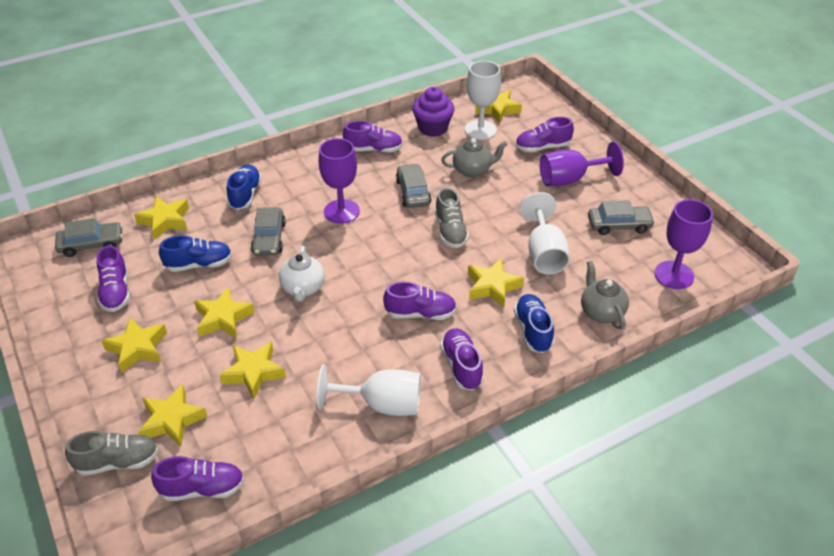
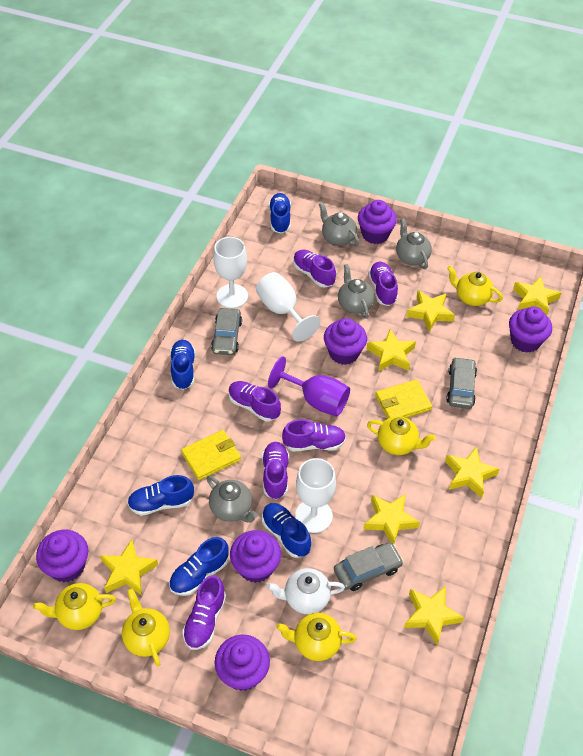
blue shoe: 3 -> 5
grey car: 4 -> 3
grey shoe: 2 -> 0
grey teapot: 2 -> 4
purple cupcake: 1 -> 6
purple goblet: 3 -> 1
yellow teapot: 0 -> 5
yellow wallet: 0 -> 2

